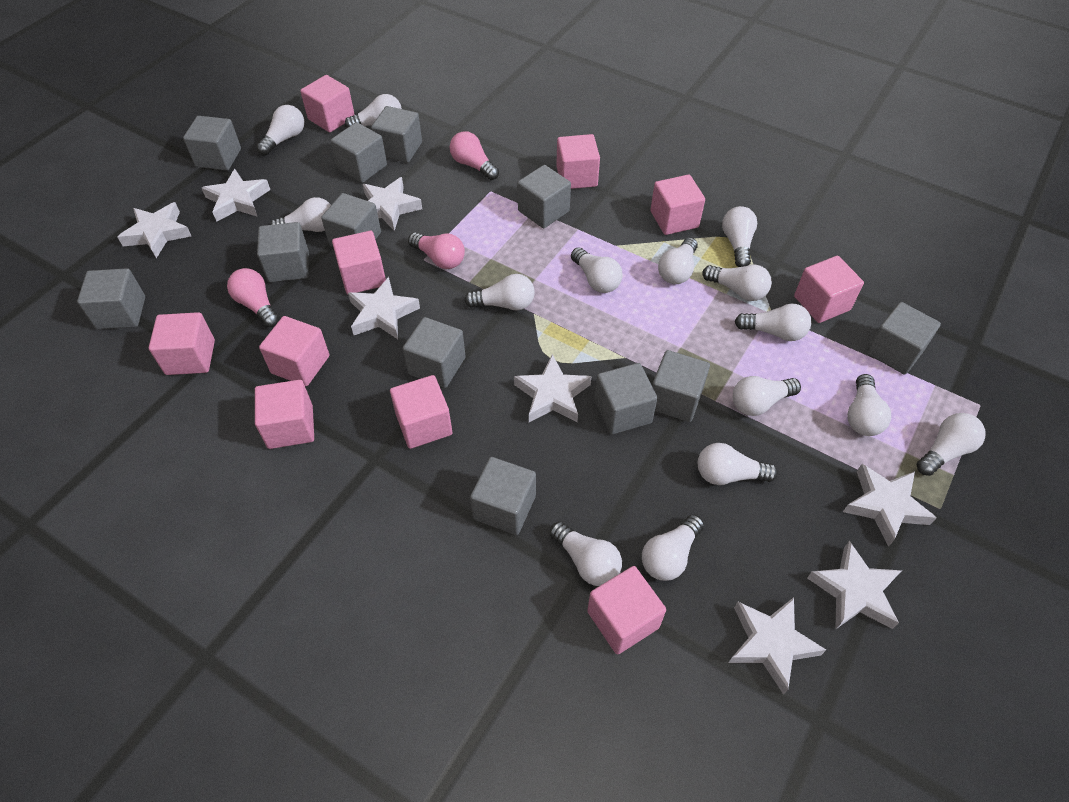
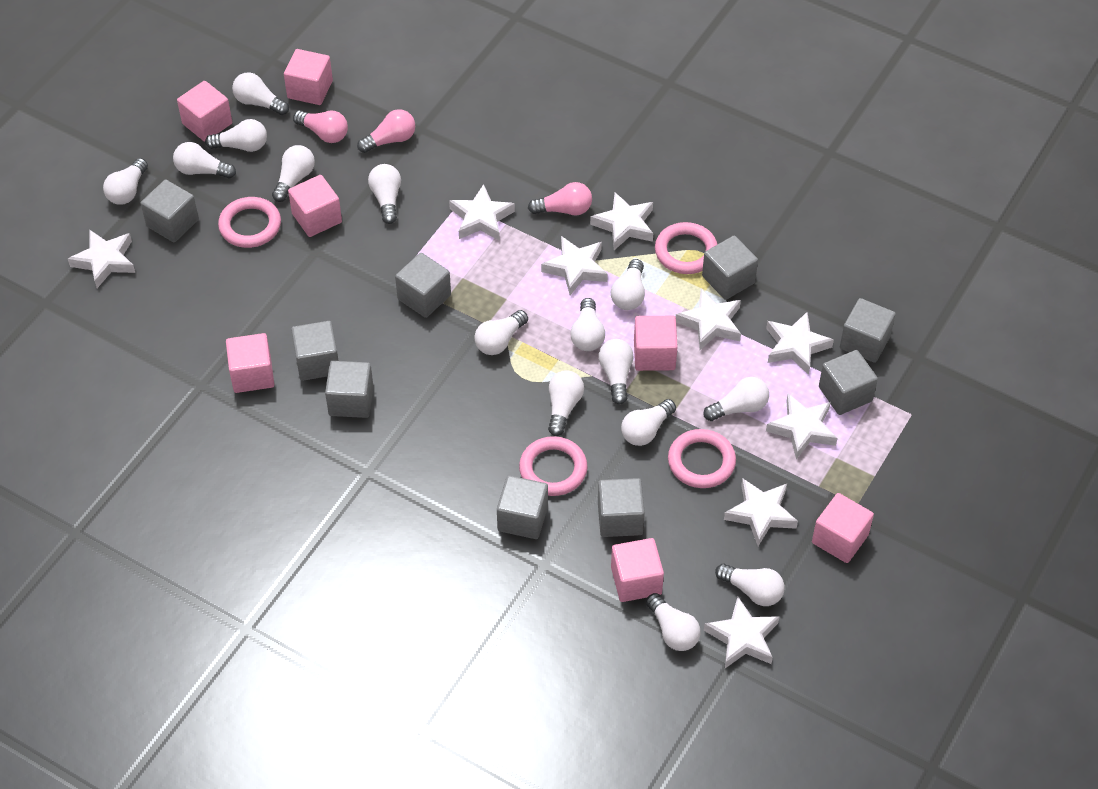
grey cube: 12 -> 9
pink cube: 10 -> 7
pink ring: 0 -> 4
white star: 8 -> 9

